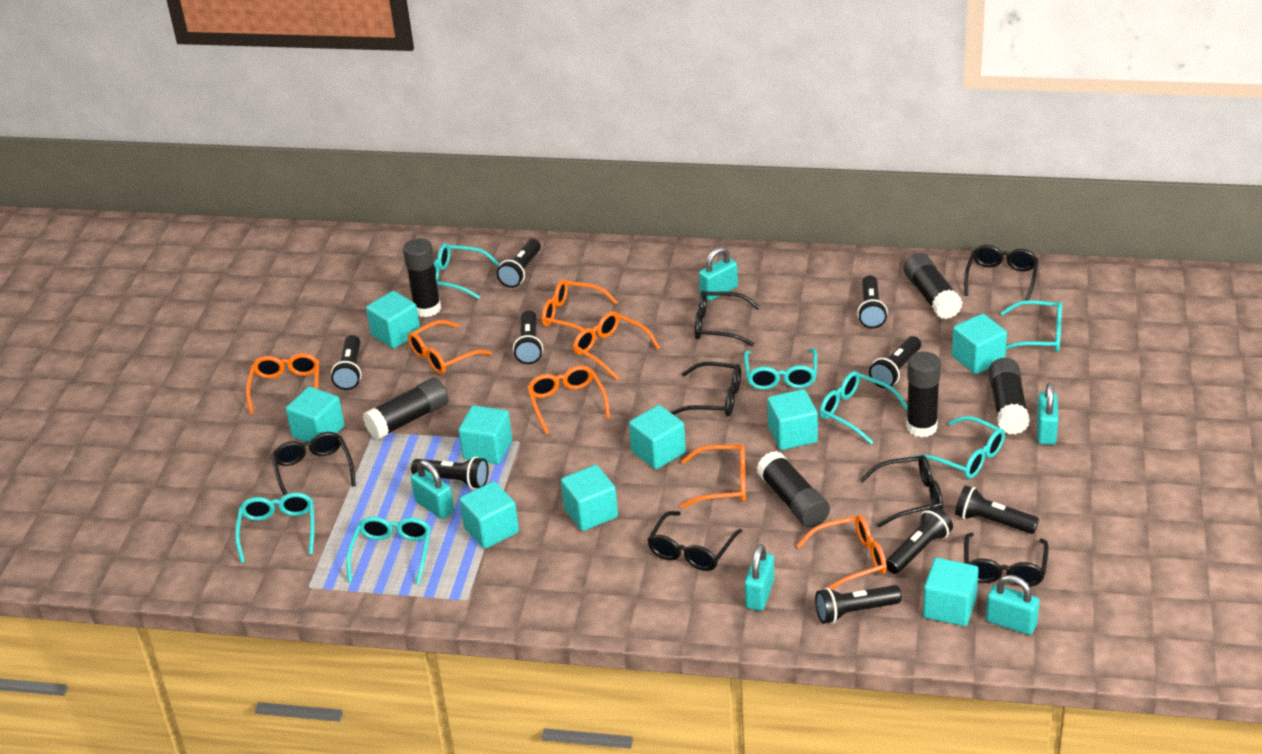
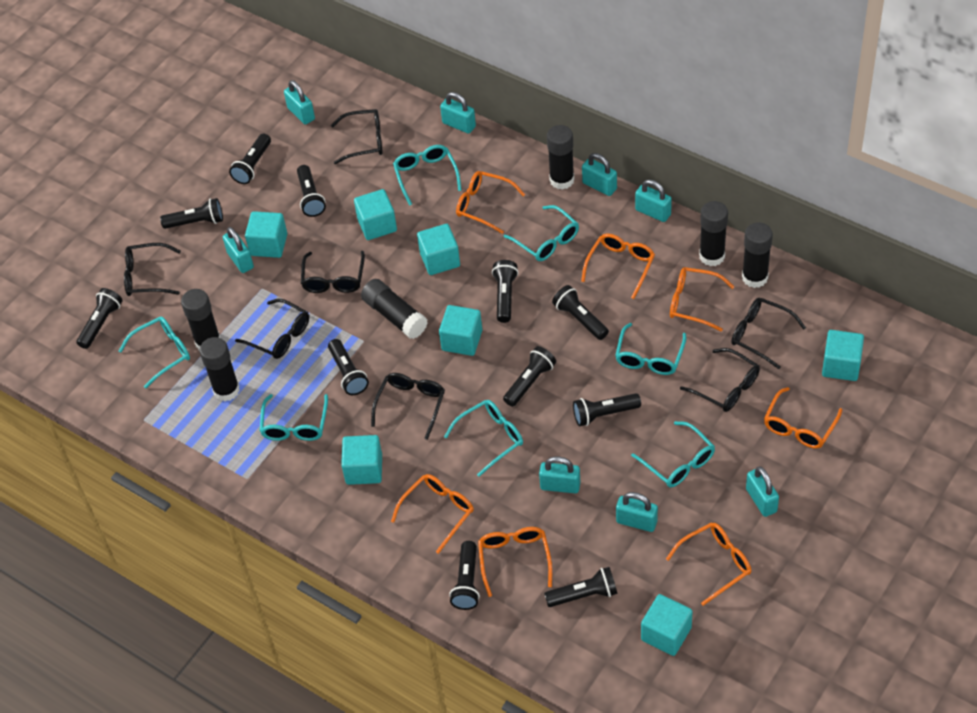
black flashlight: 9 -> 11
turquoise cube: 9 -> 7
turquoise padlock: 5 -> 8

